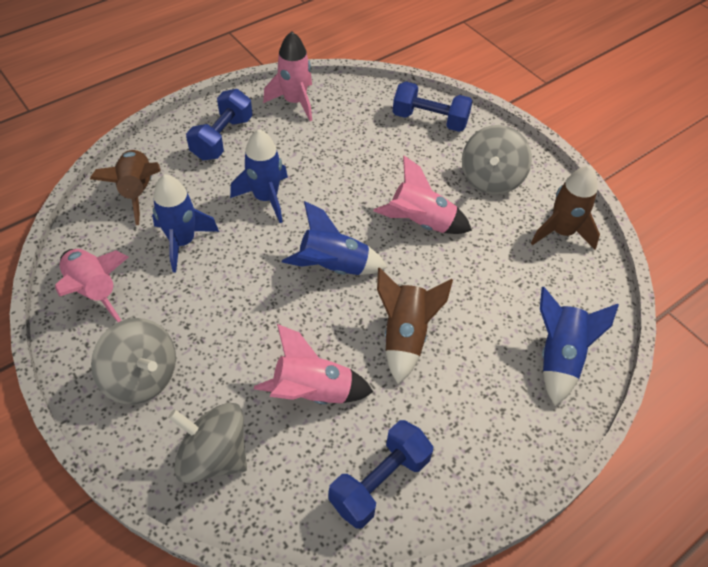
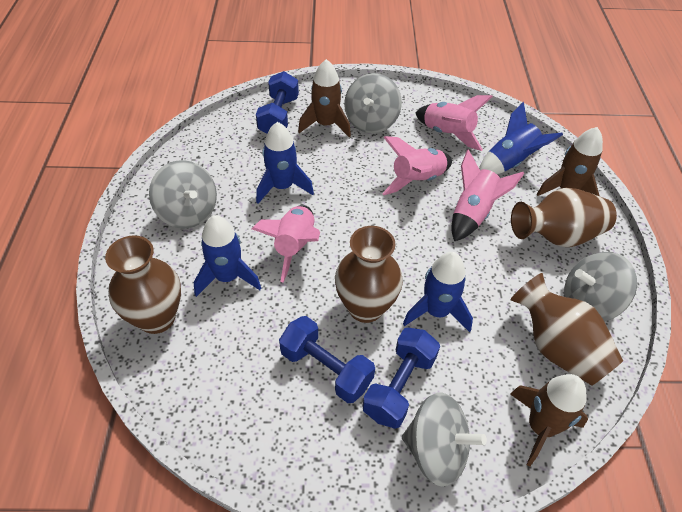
brown vase: 0 -> 4
grey spinning top: 3 -> 4

